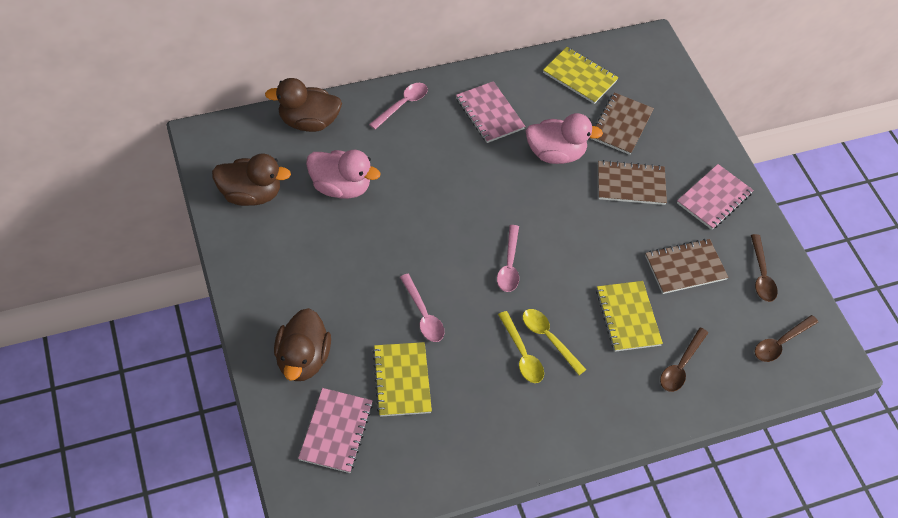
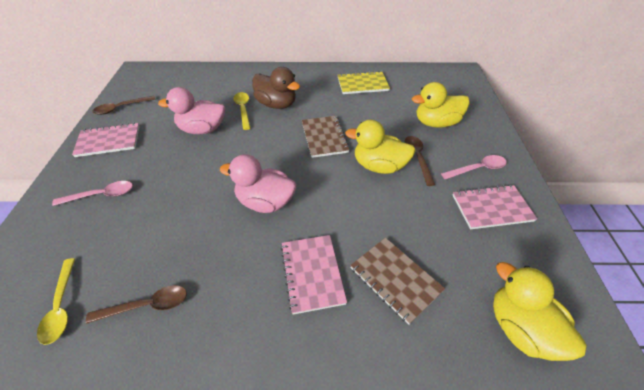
brown duck: 3 -> 1
brown notebook: 3 -> 2
pink spoon: 3 -> 2
yellow duck: 0 -> 3
yellow notebook: 3 -> 1

